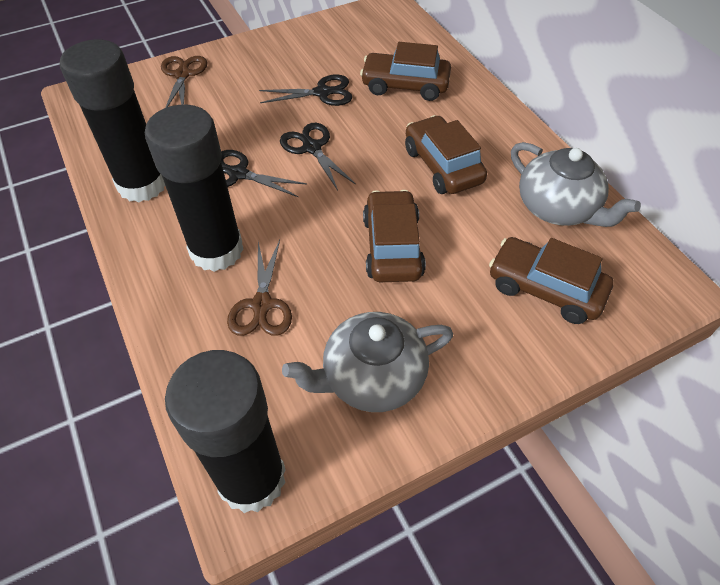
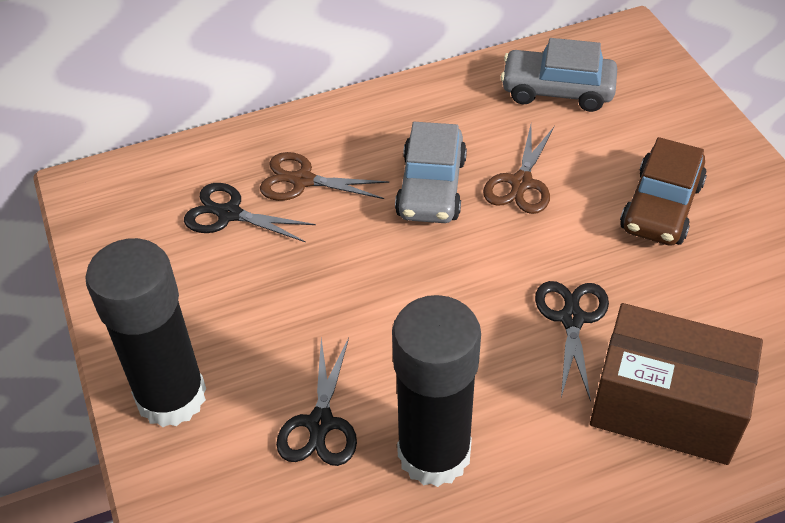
black glue stick: 3 -> 2
brown box: 0 -> 1
brown car: 4 -> 1
grey car: 0 -> 2
grey teapot: 2 -> 0

